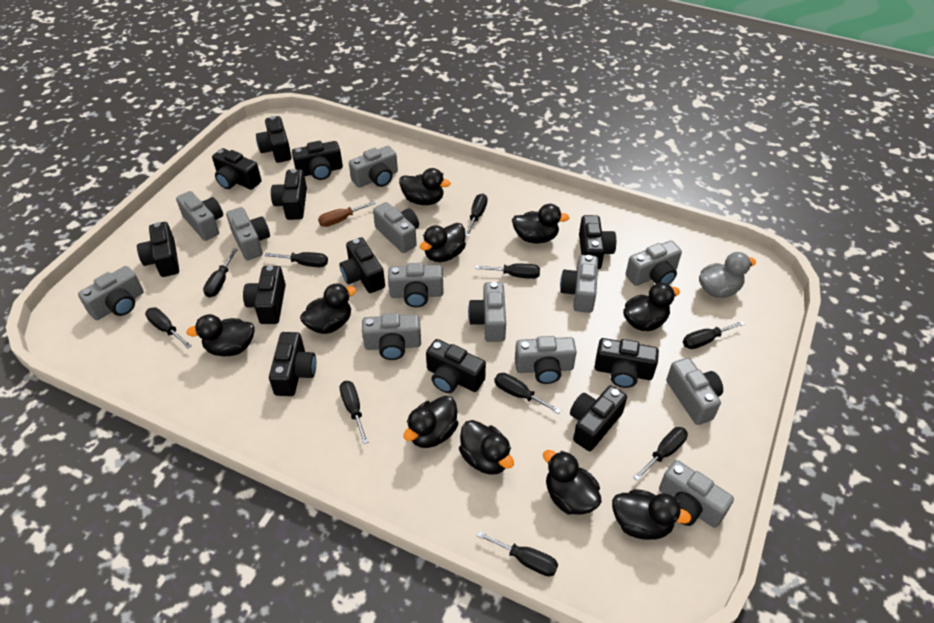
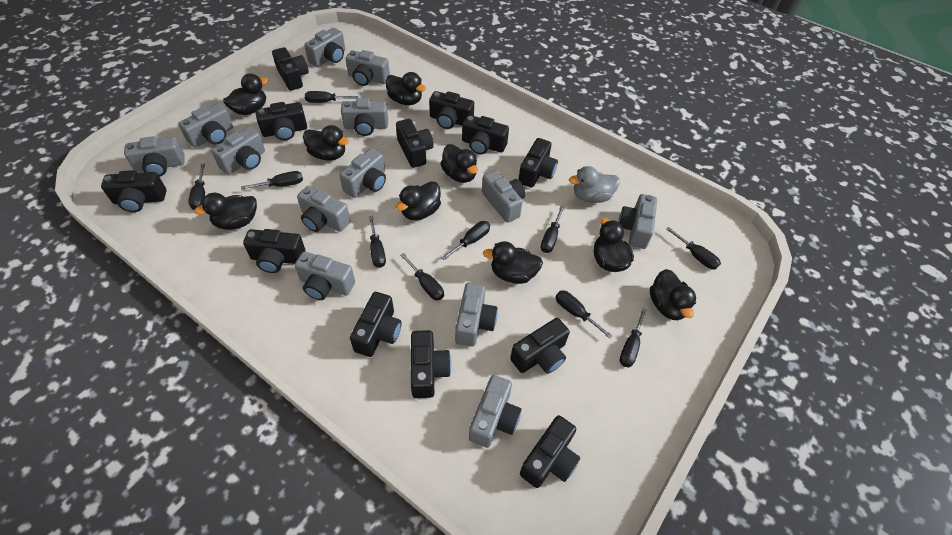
black duck: 10 -> 9
brown screwdriver: 1 -> 0

